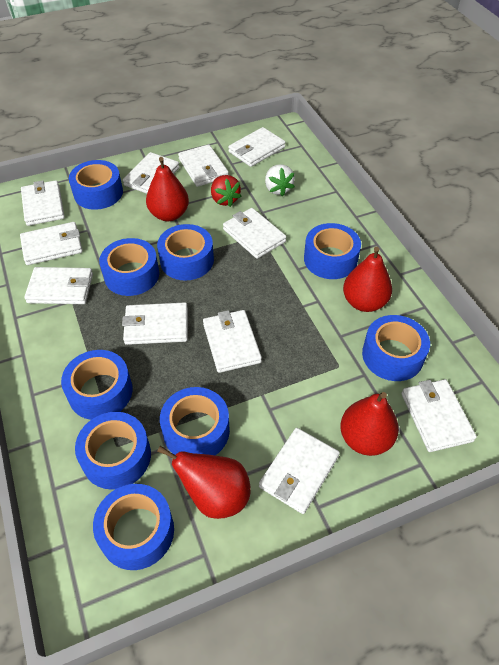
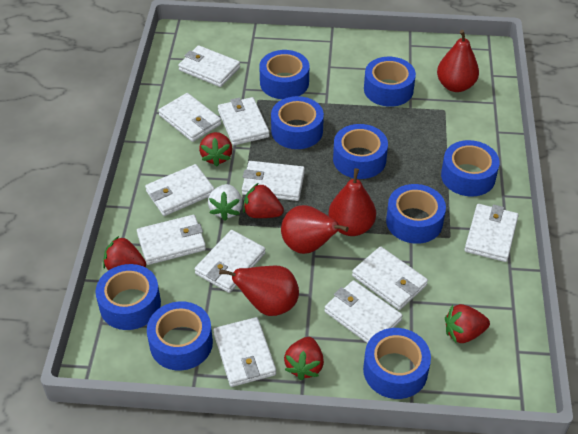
red strawberry: 1 -> 5

